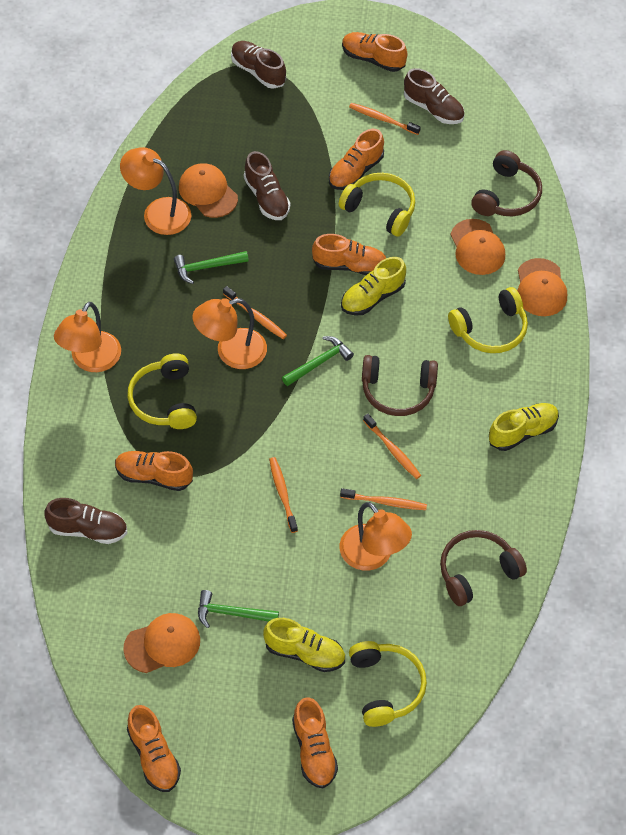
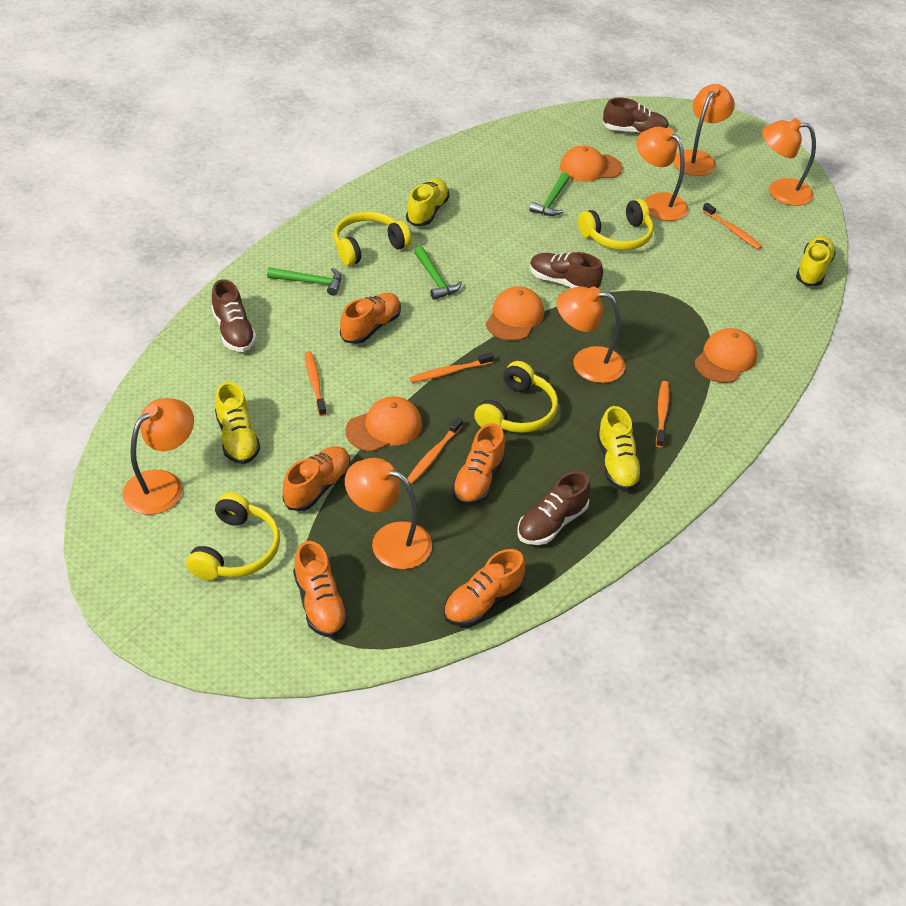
brown headphones: 3 -> 0
orange lamp: 4 -> 6
orange shoe: 6 -> 5
yellow shoe: 3 -> 4

